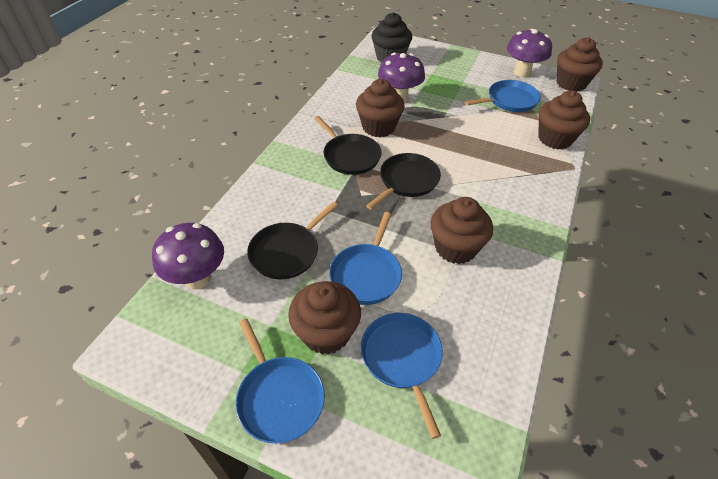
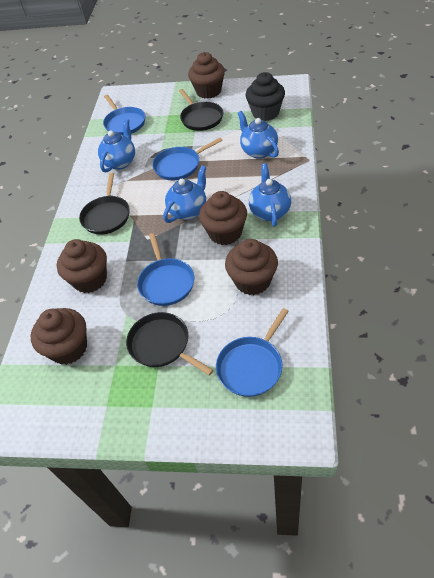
blue teapot: 0 -> 4
purple mushroom: 3 -> 0

